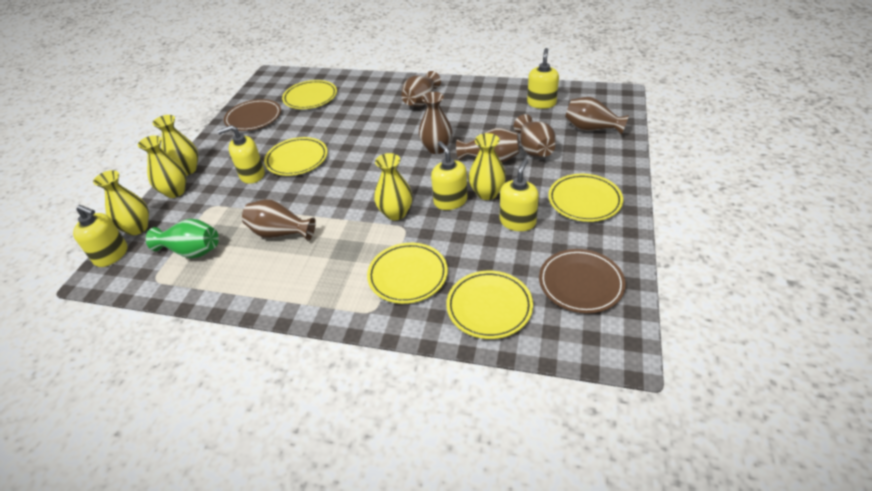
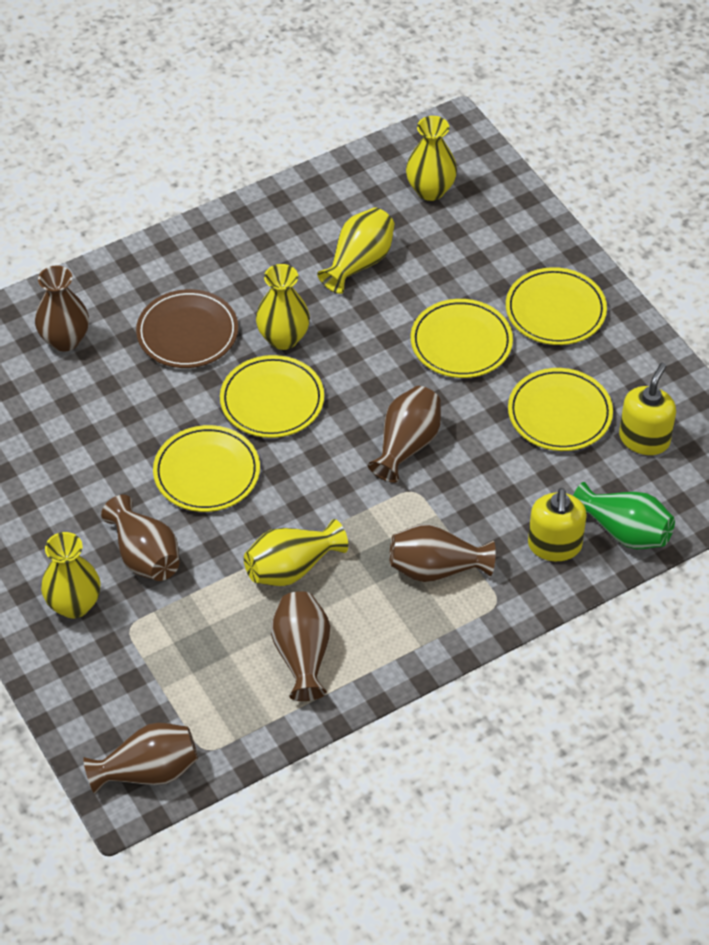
brown plate: 2 -> 1
yellow soap dispenser: 5 -> 2

